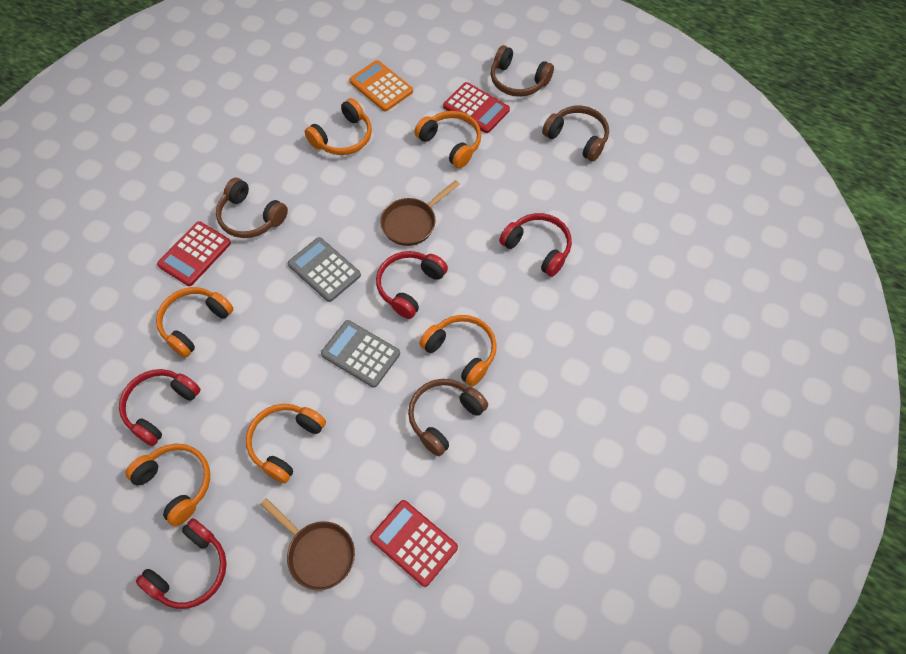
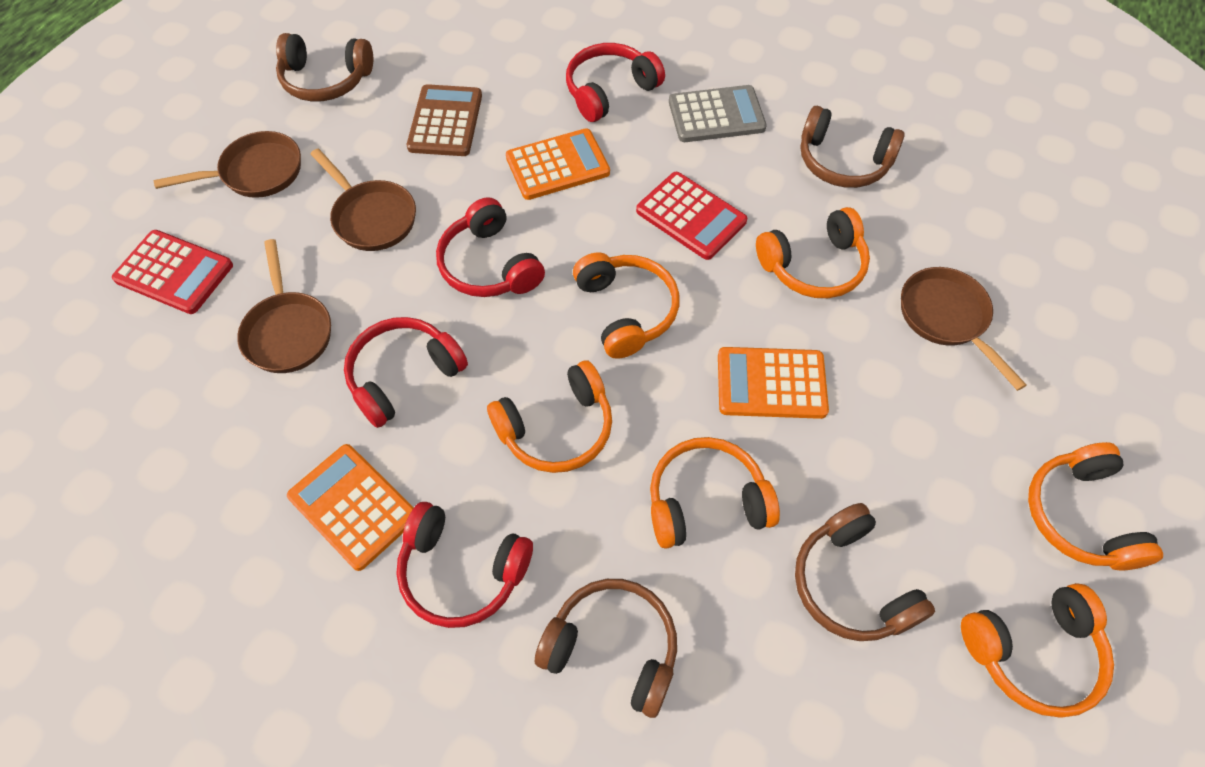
brown calculator: 0 -> 1
brown pan: 2 -> 4
grey calculator: 2 -> 1
orange calculator: 1 -> 3
red calculator: 3 -> 2

